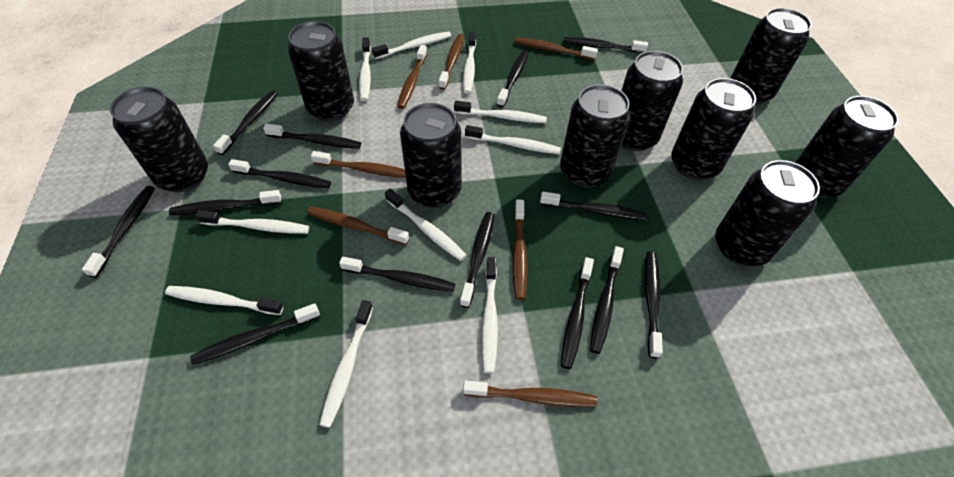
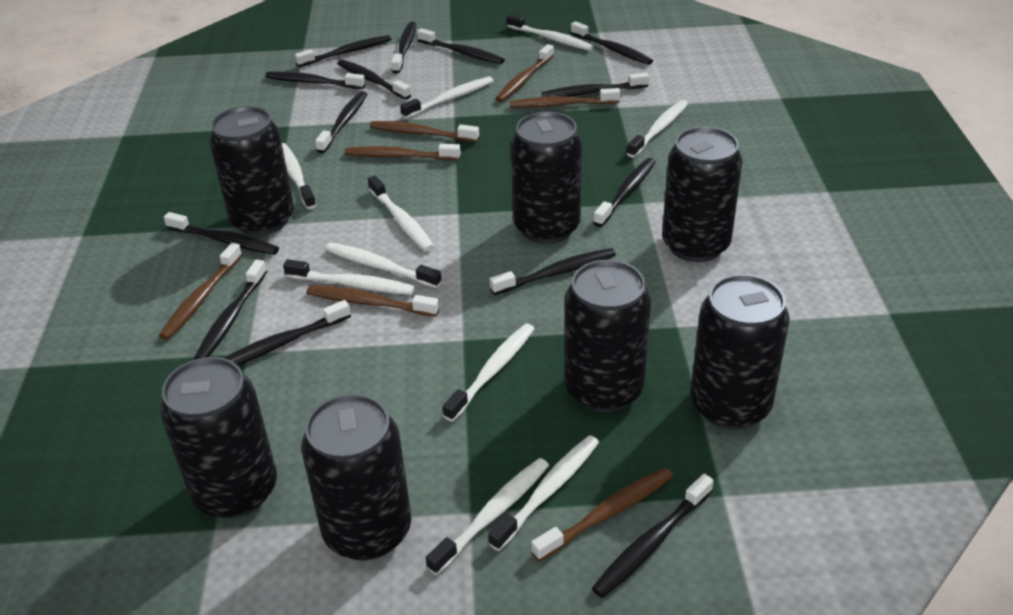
black can: 9 -> 7

